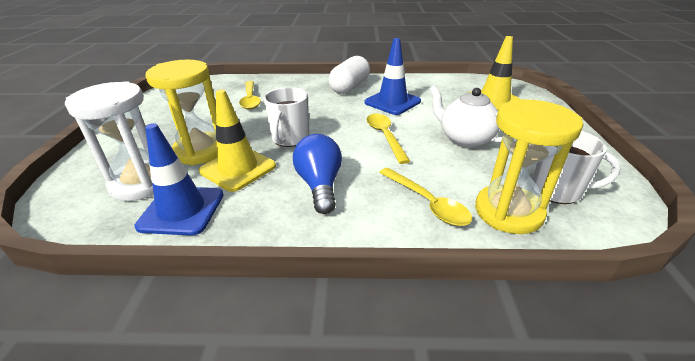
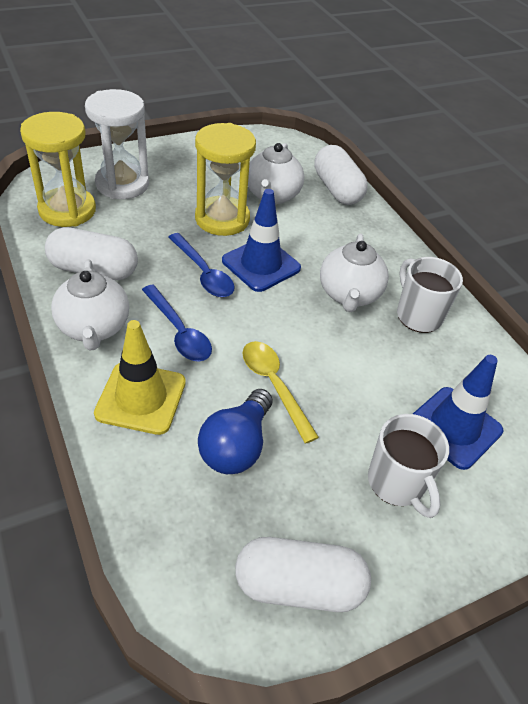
blue spoon: 0 -> 2
white capsule: 1 -> 3
white teapot: 1 -> 3
yellow spoon: 3 -> 1
yellow traffic cone: 2 -> 1

